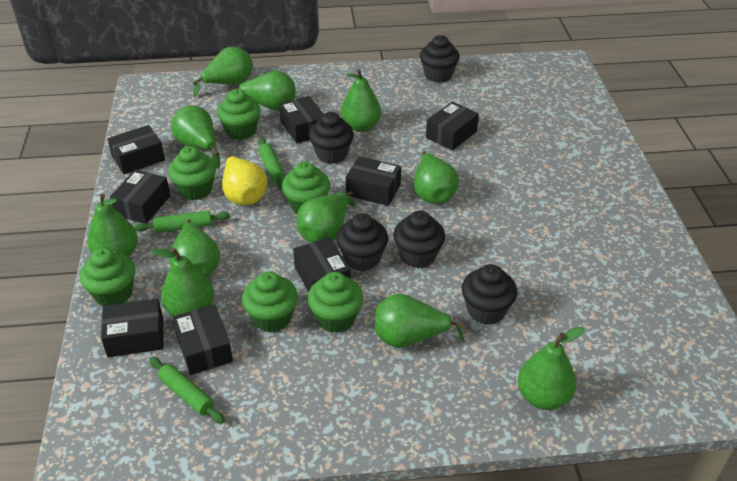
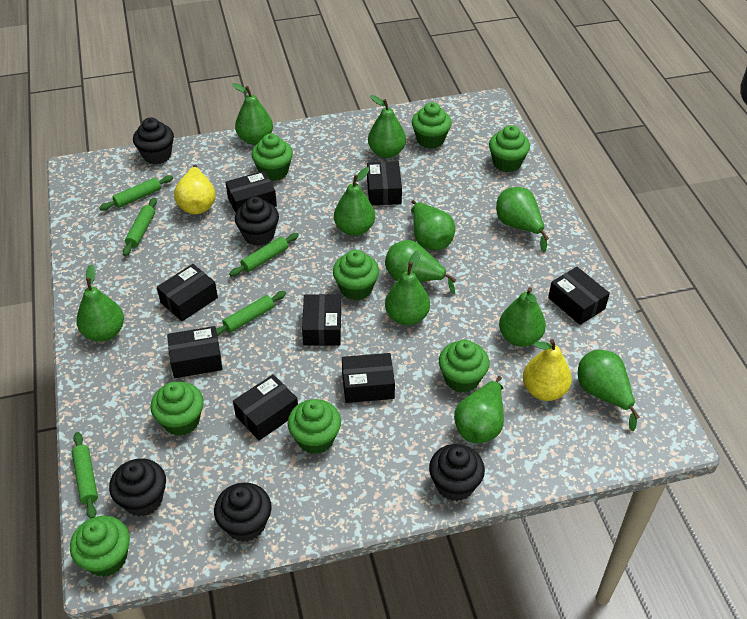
green cupcake: 6 -> 8
green rolling pin: 3 -> 5
yellow pear: 1 -> 2

